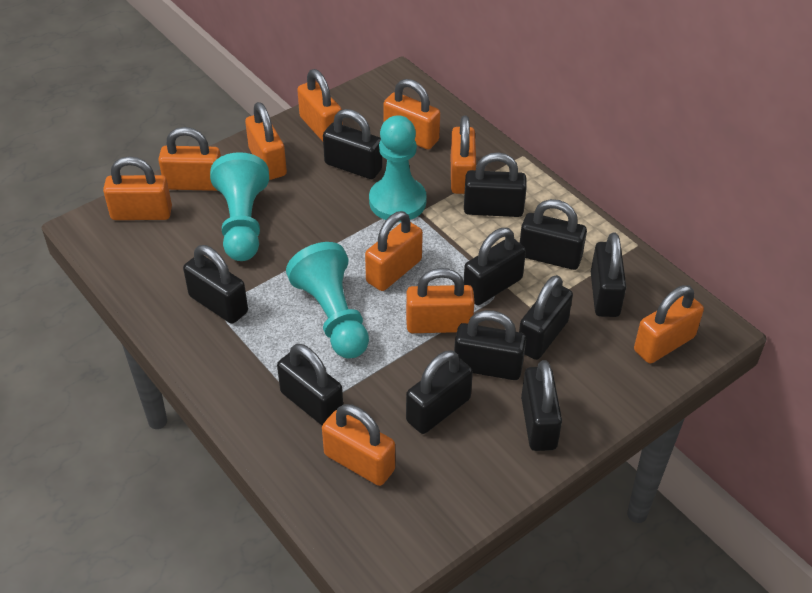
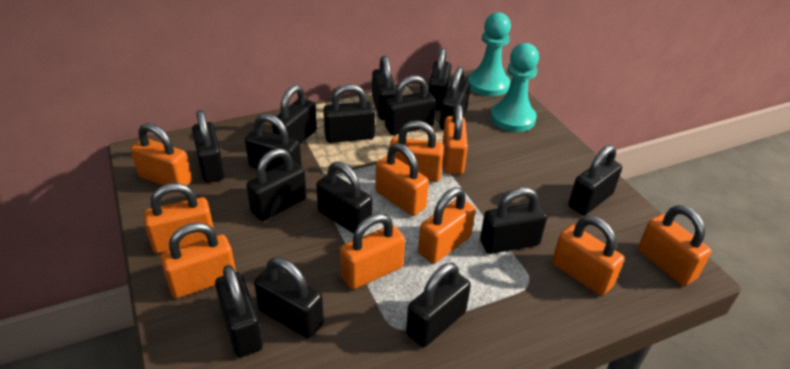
black padlock: 11 -> 15
turquoise pawn: 3 -> 2

